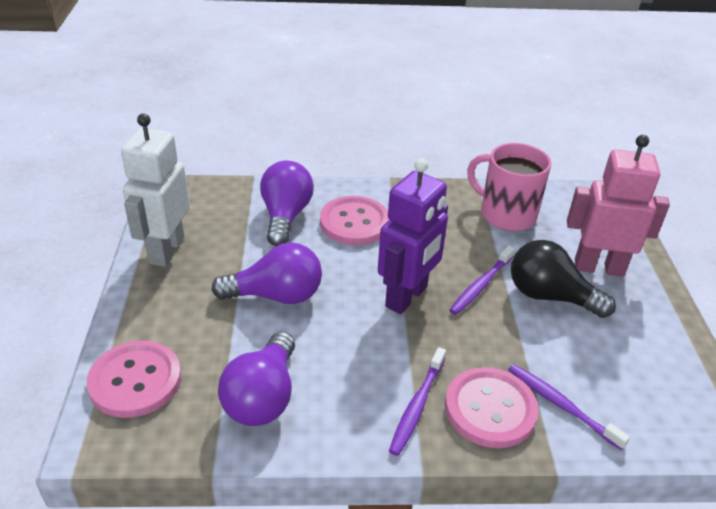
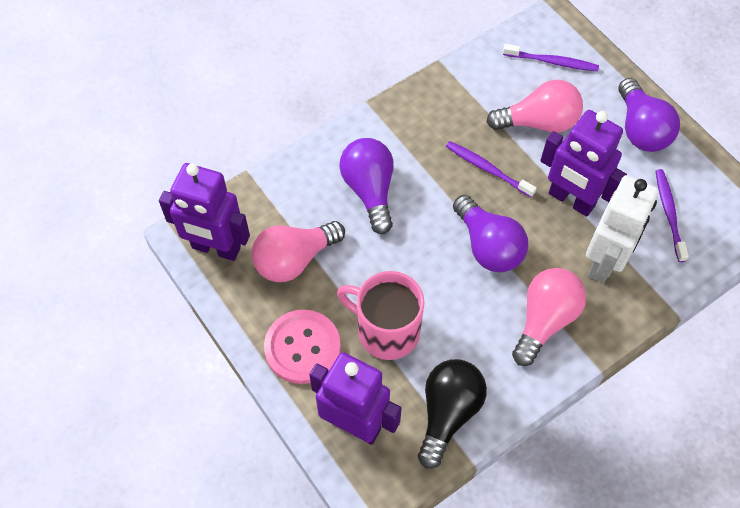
pink button: 3 -> 1
pink light bulb: 0 -> 3
pink robot: 1 -> 0
purple robot: 1 -> 3

